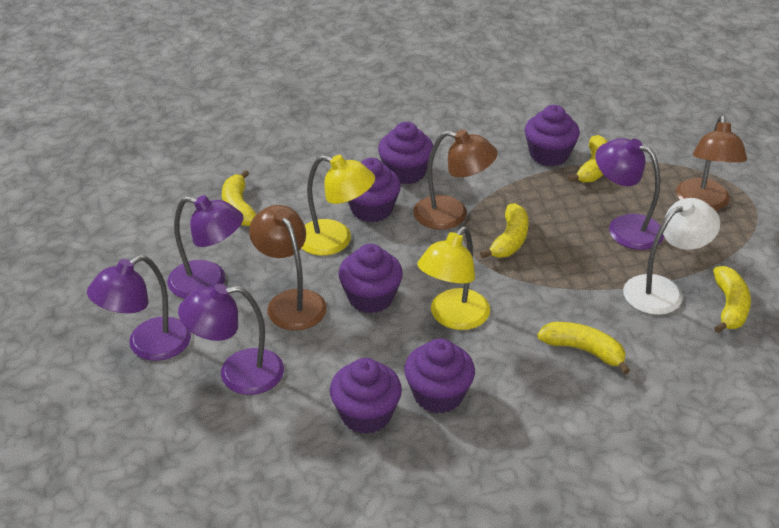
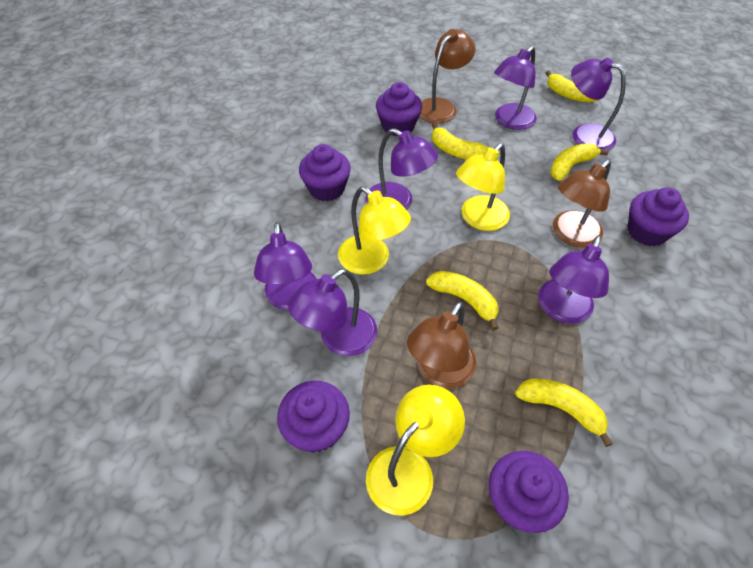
purple cupcake: 6 -> 5
purple lamp: 4 -> 6
white lamp: 1 -> 0
yellow lamp: 2 -> 3

